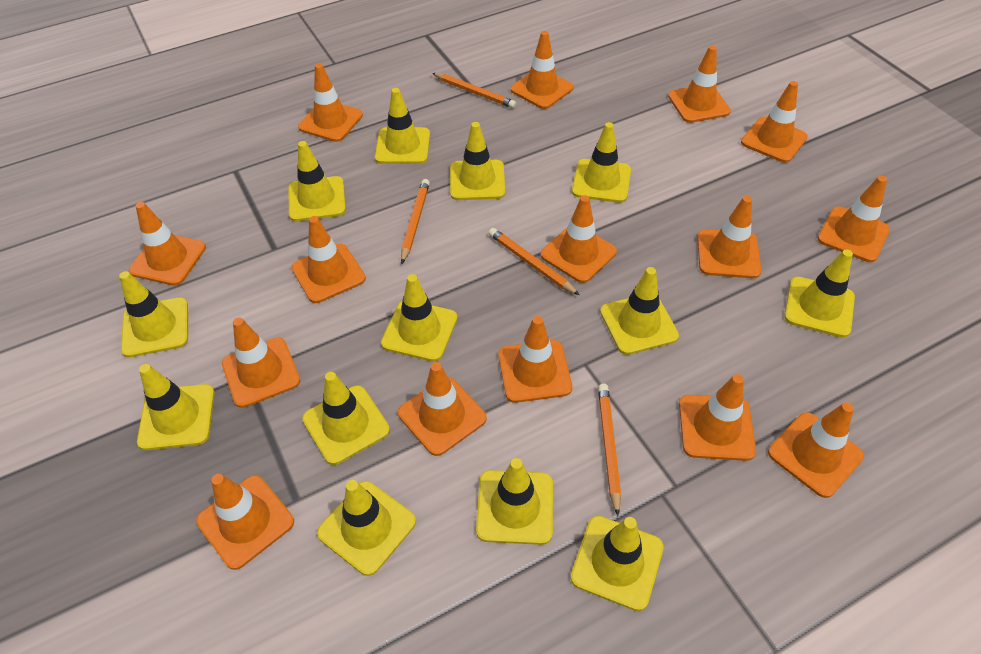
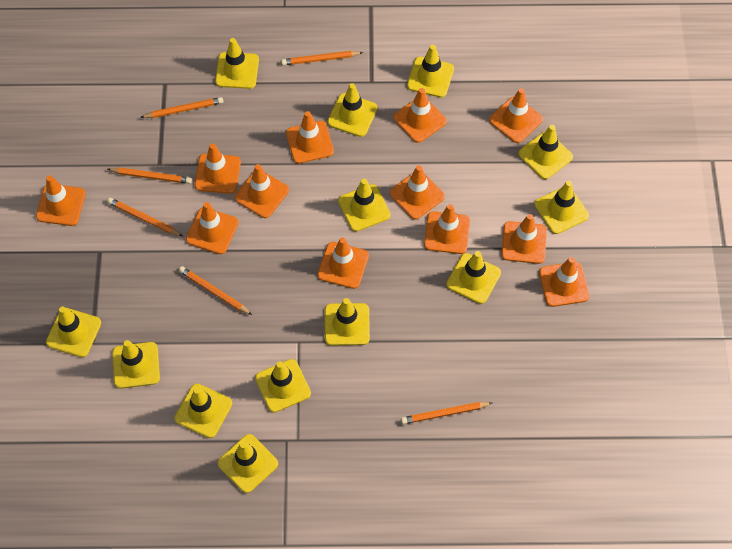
orange pencil: 4 -> 6
orange traffic cone: 15 -> 12

